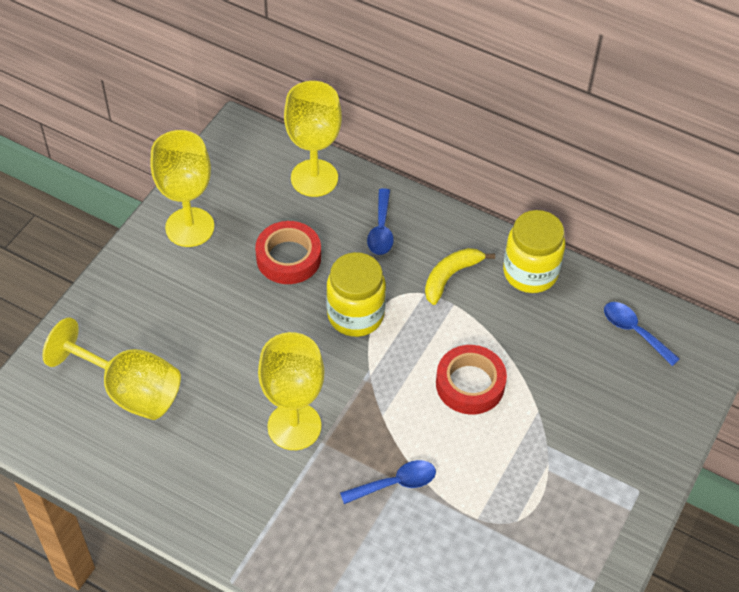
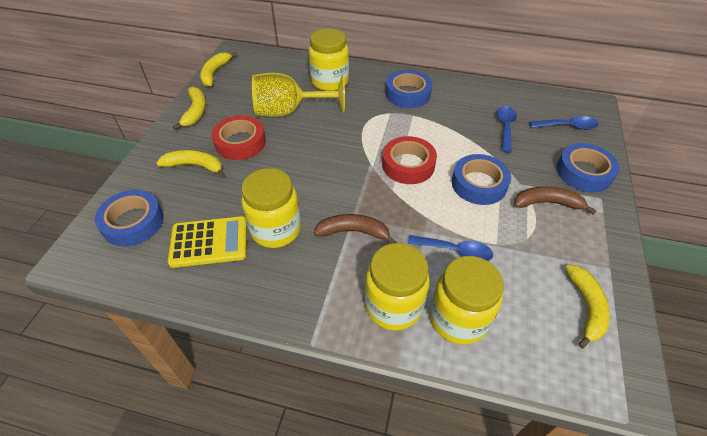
blue tape: 0 -> 4
brown banana: 0 -> 2
yellow banana: 1 -> 4
yellow calculator: 0 -> 1
yellow goblet: 4 -> 1
yellow jar: 2 -> 4

